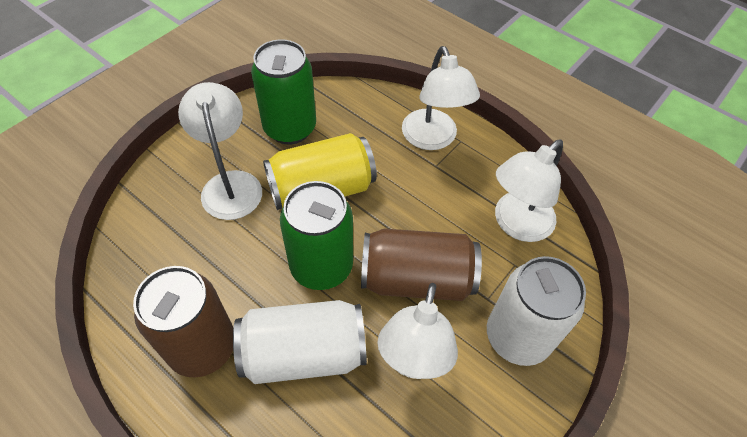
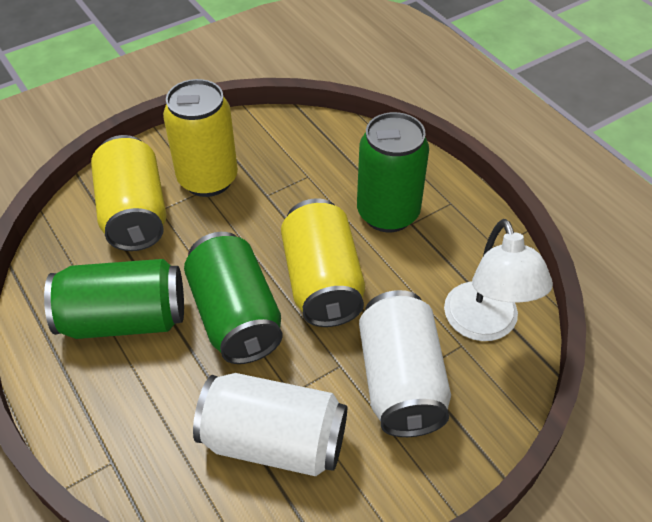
brown can: 2 -> 0
green can: 2 -> 3
white lamp: 4 -> 1
yellow can: 1 -> 3

